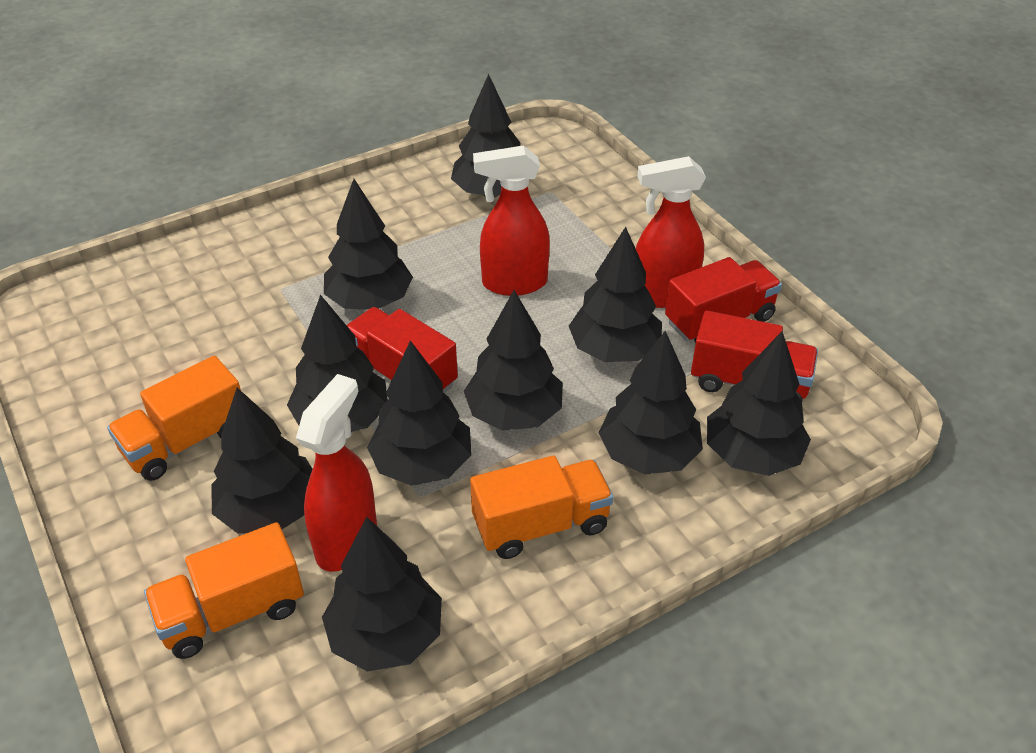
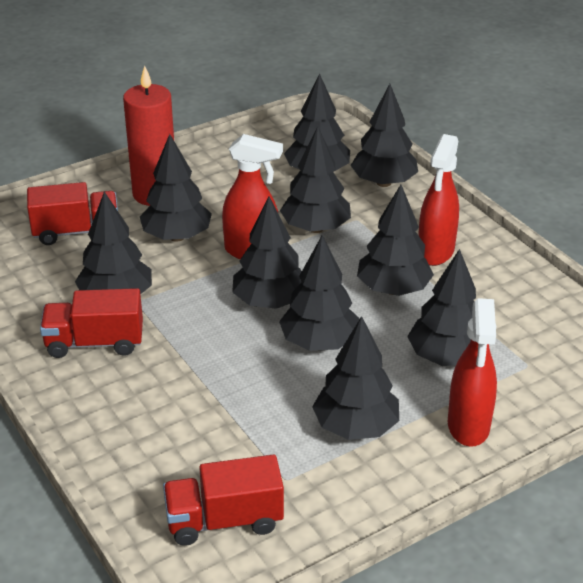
orange truck: 3 -> 0
red candle: 0 -> 1

